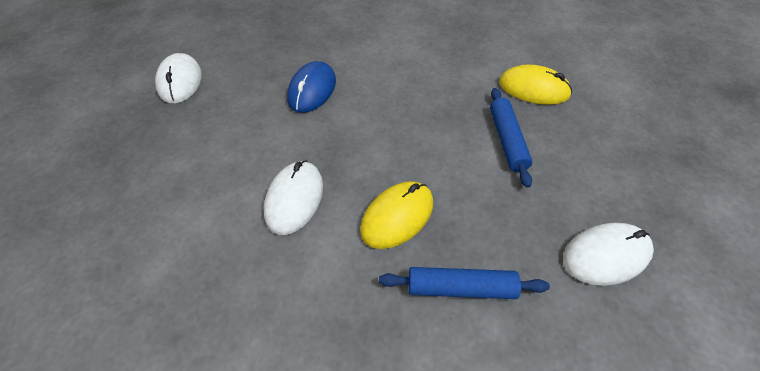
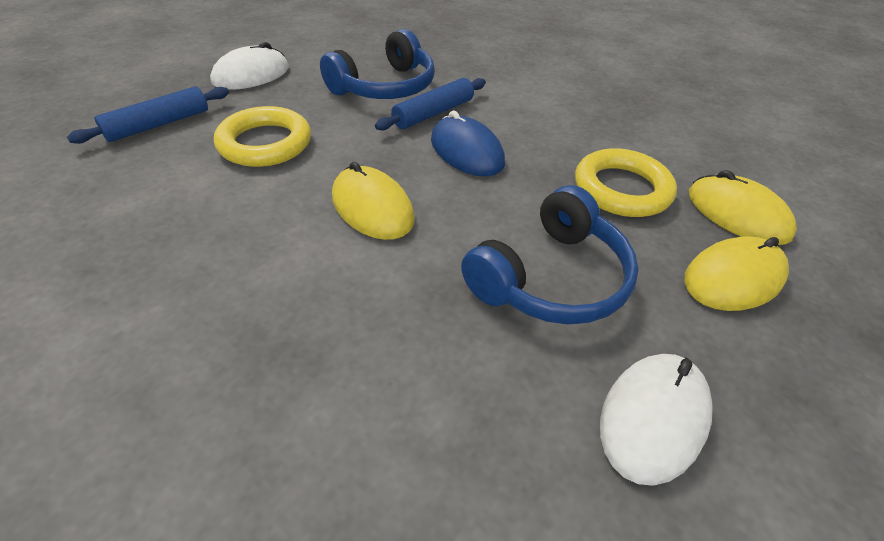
blue headphones: 0 -> 2
white mouse: 3 -> 2
yellow mouse: 2 -> 3
yellow ring: 0 -> 2

